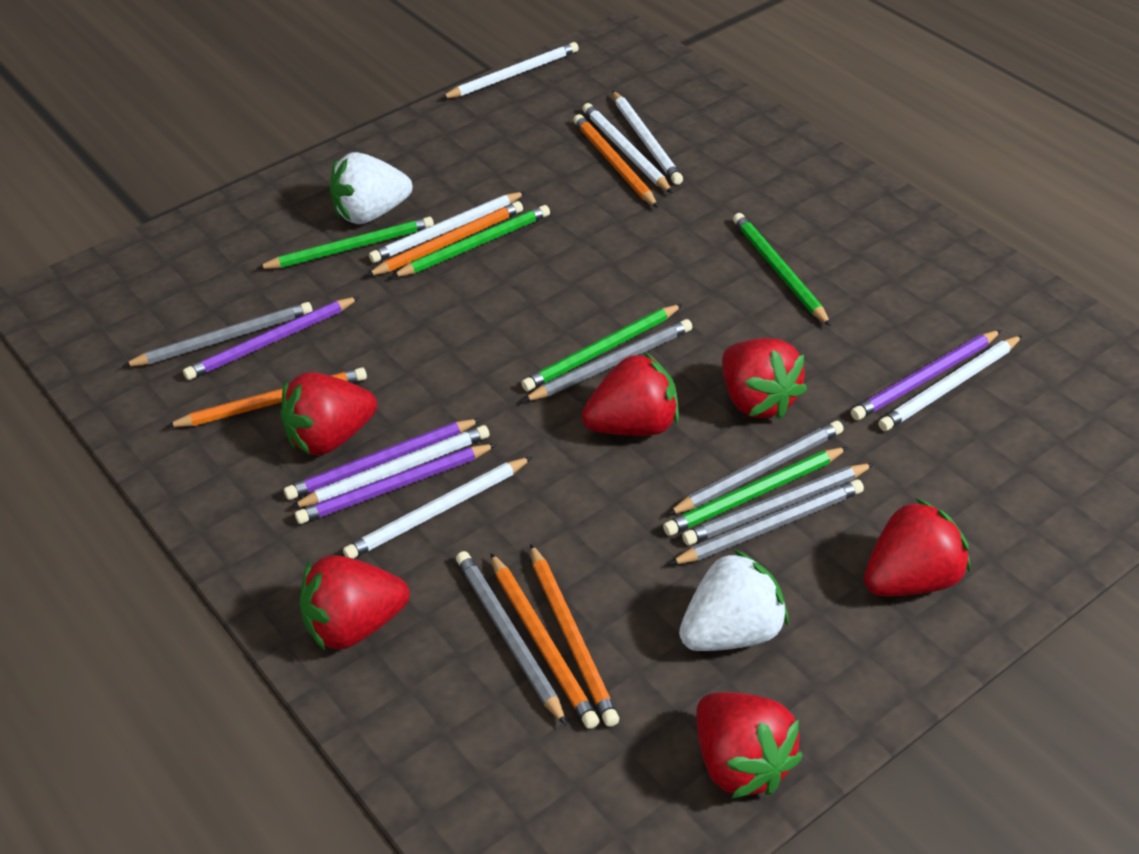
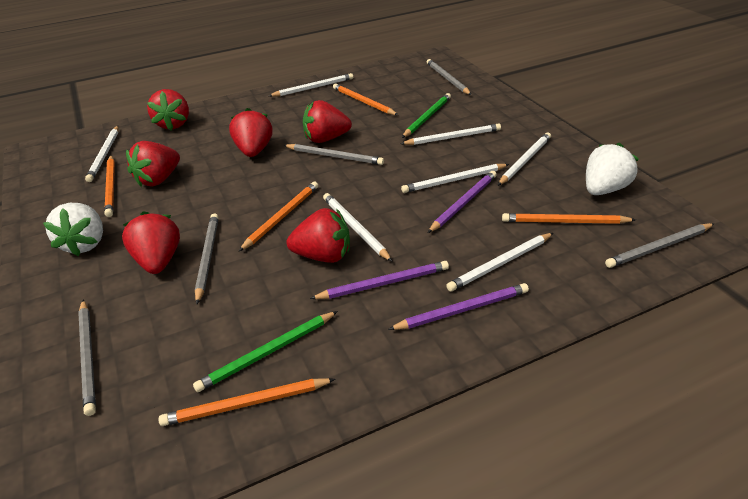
green pencil: 5 -> 2
grey pencil: 6 -> 5
purple pencil: 4 -> 3

